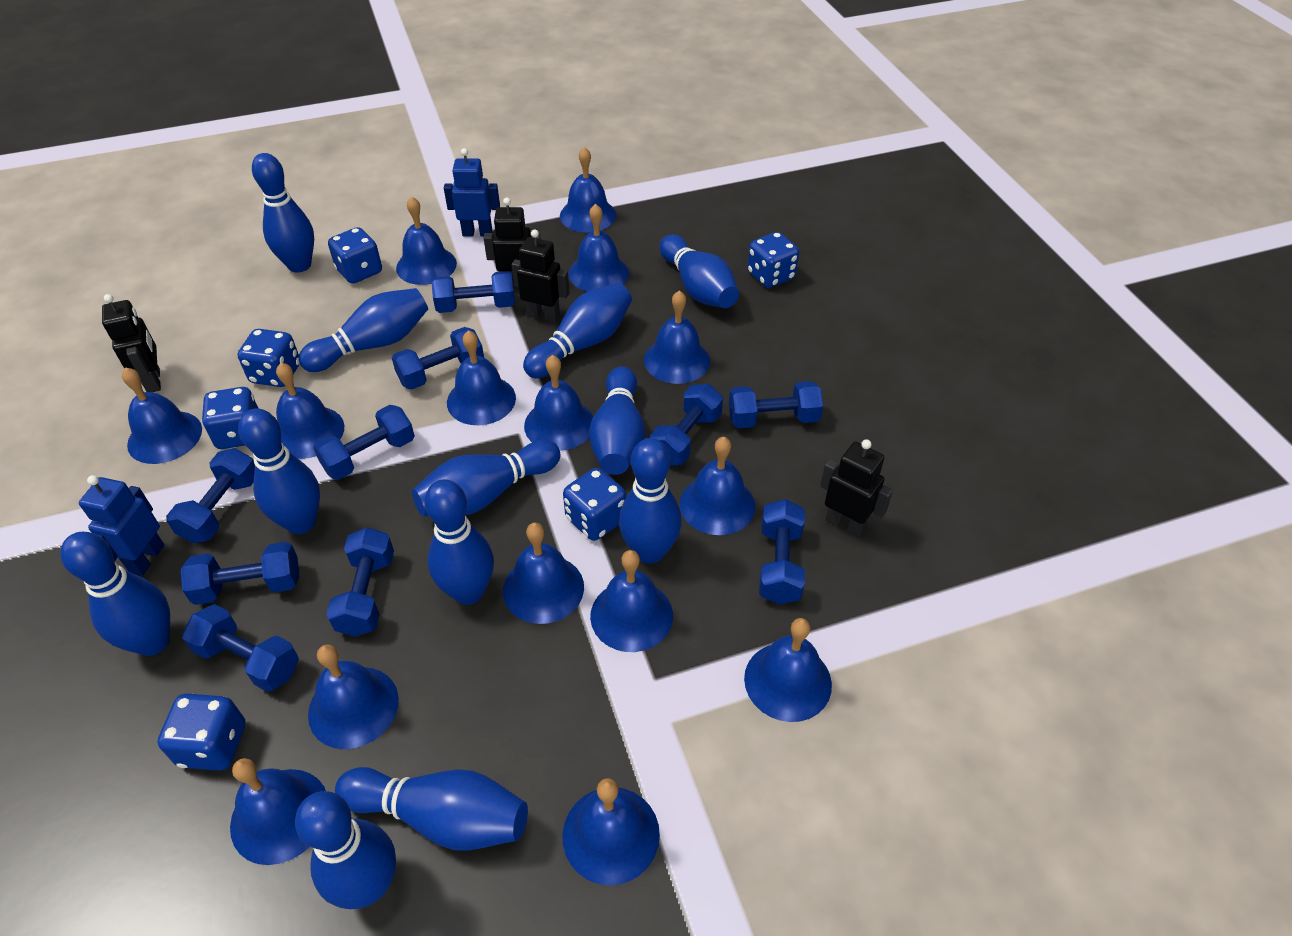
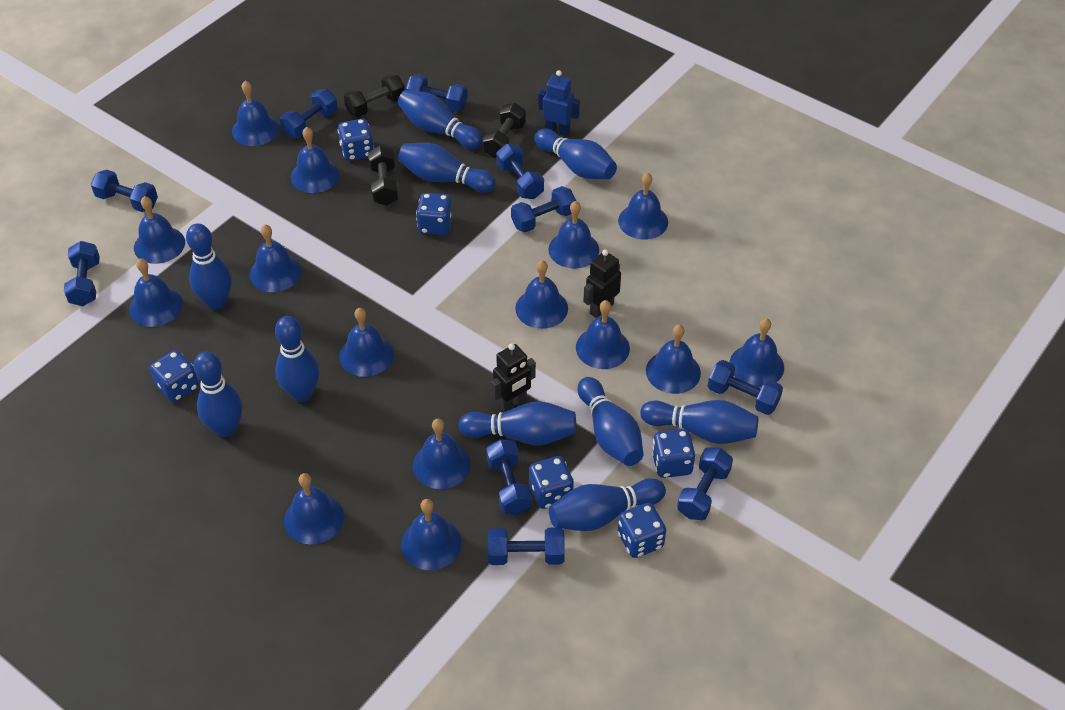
black dumbbell: 0 -> 3
black robot: 4 -> 2
blue bowling pin: 12 -> 10
blue robot: 2 -> 1

